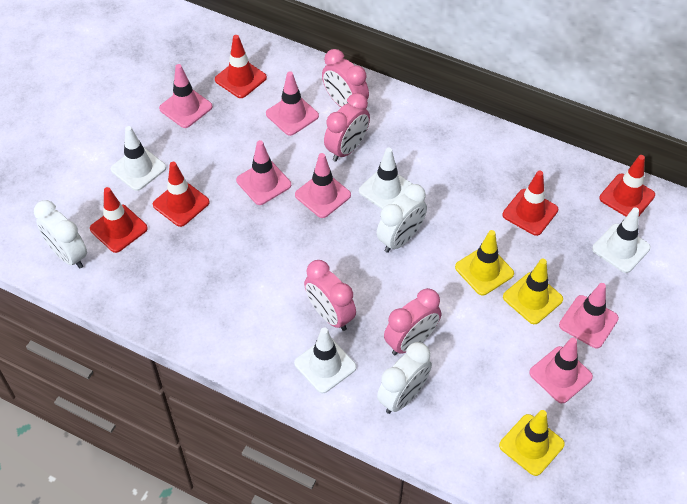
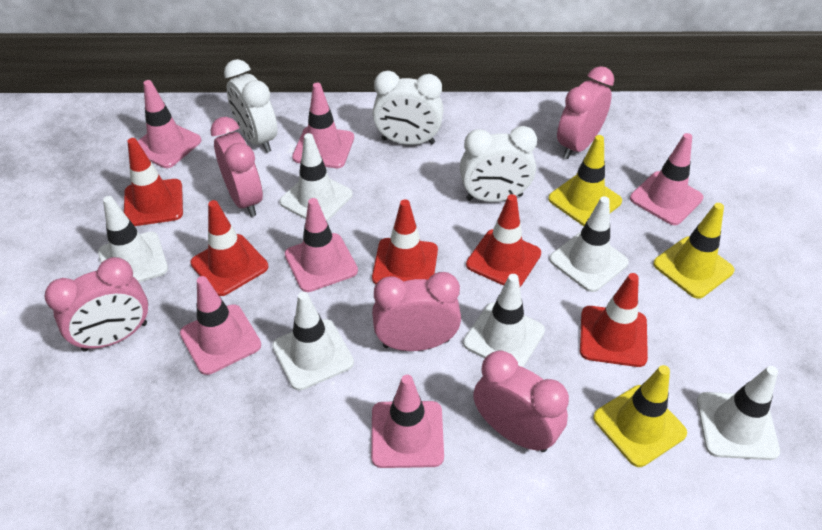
pink clock: 4 -> 5
white traffic cone: 4 -> 6

